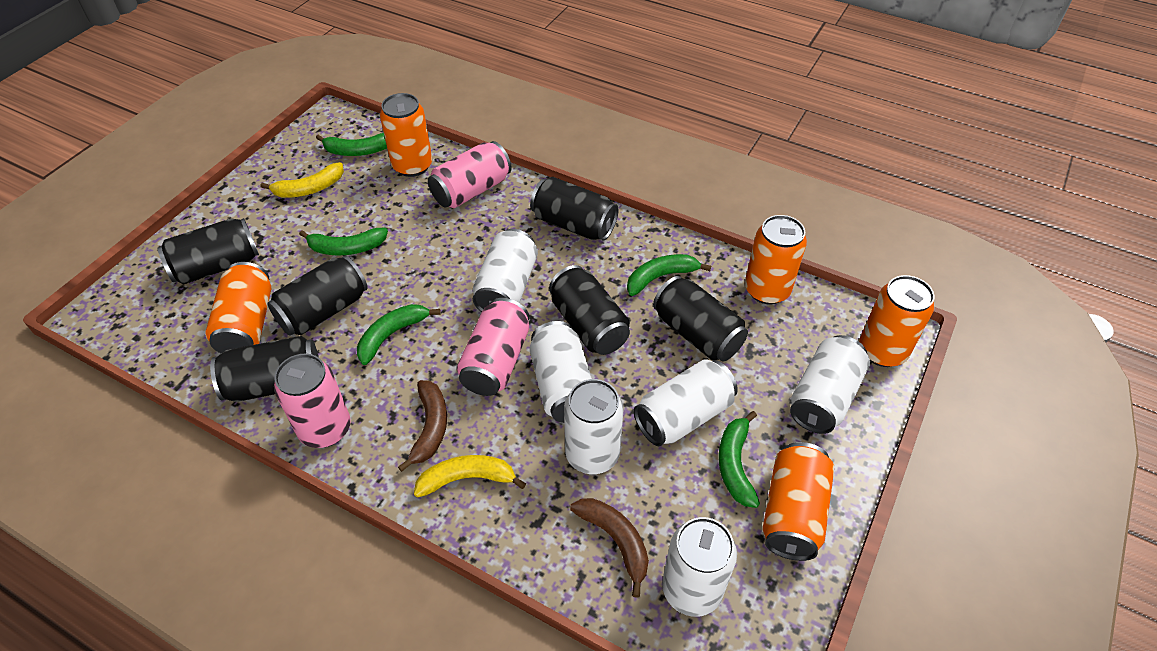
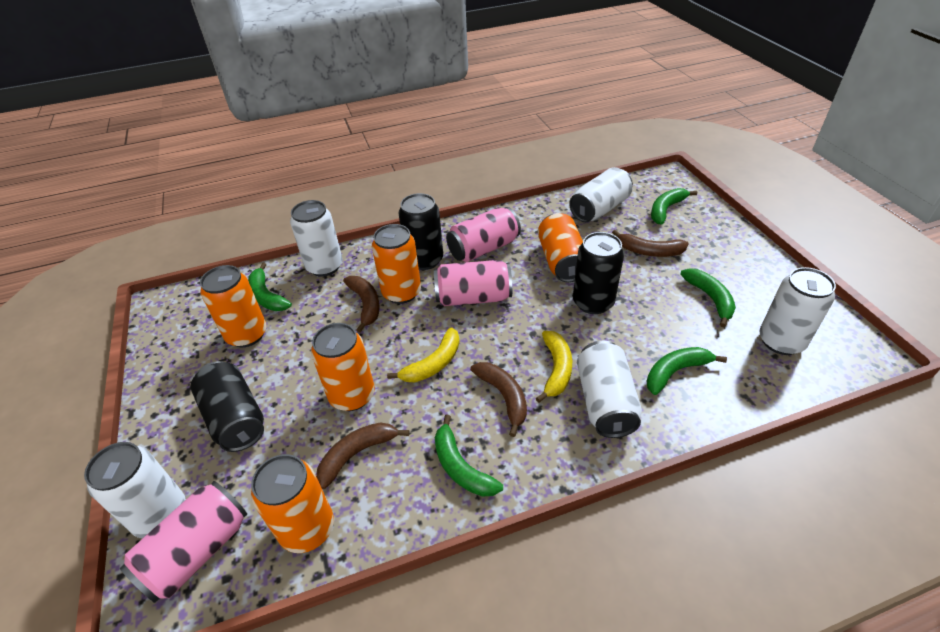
black can: 6 -> 3
brown banana: 2 -> 4
white can: 6 -> 5

